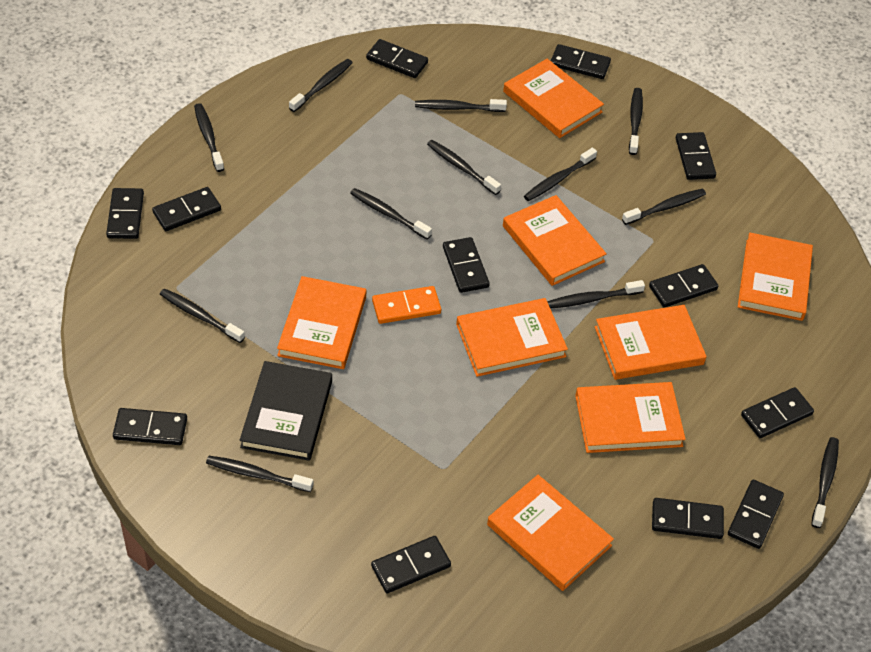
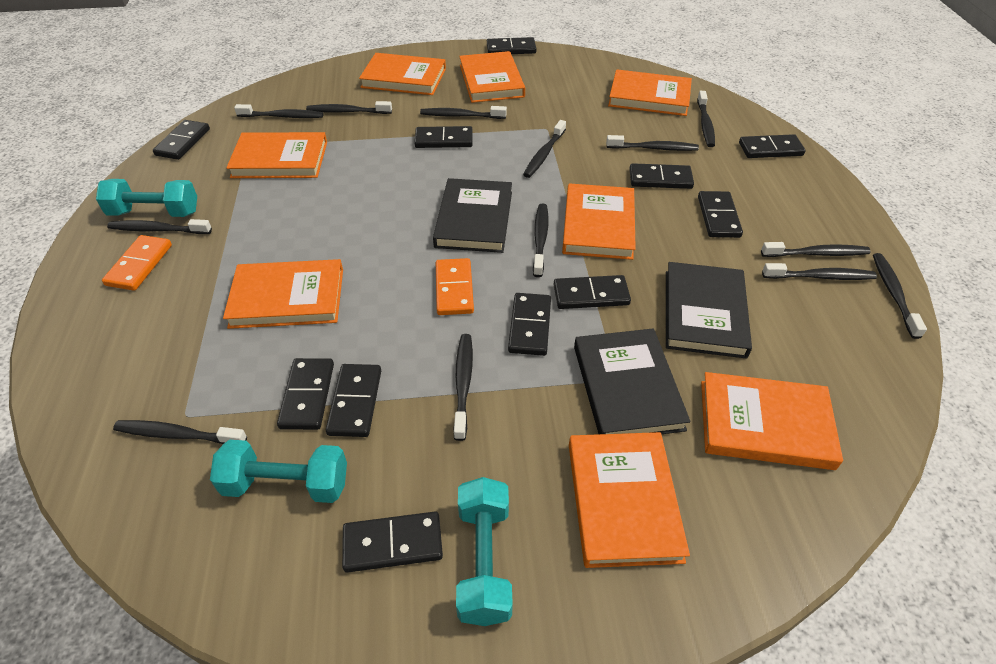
black book: 1 -> 3
black domino: 12 -> 11
black toothbrush: 12 -> 13
orange domino: 1 -> 2
turquoise dumbbell: 0 -> 3

